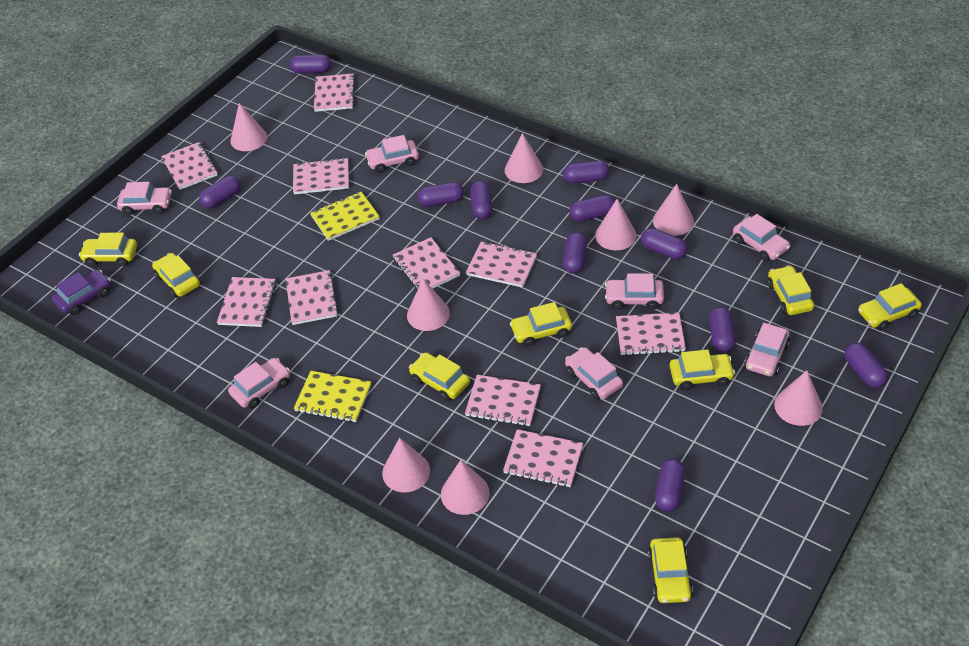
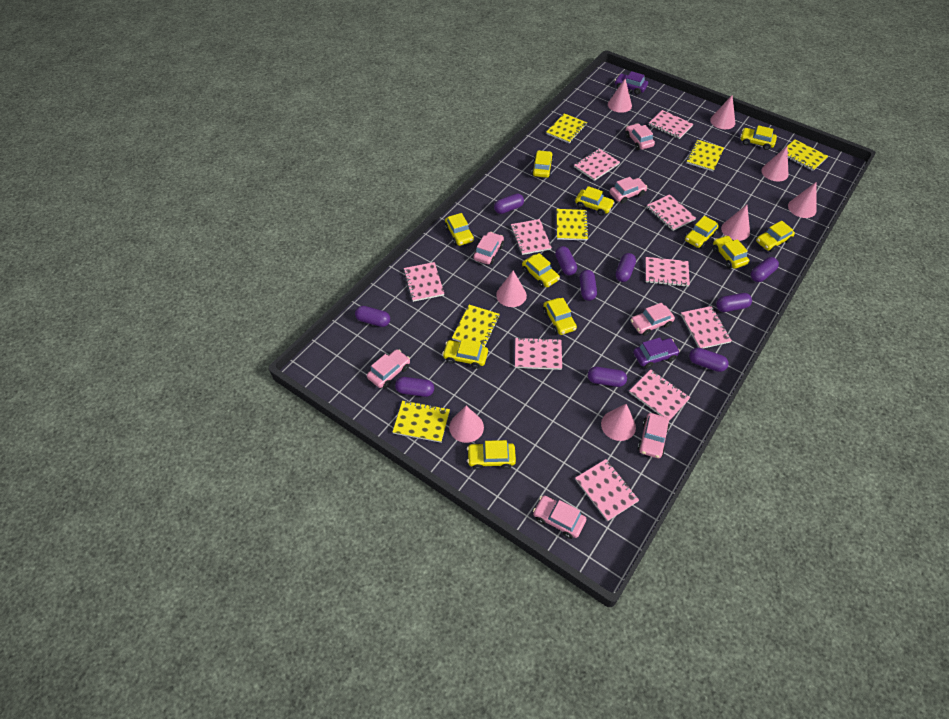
purple capsule: 11 -> 10
purple car: 1 -> 2
yellow car: 8 -> 11
yellow notebook: 2 -> 6

